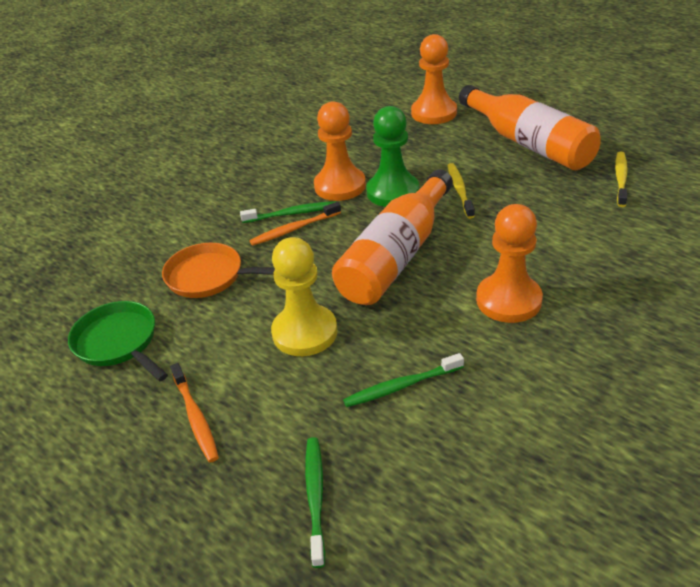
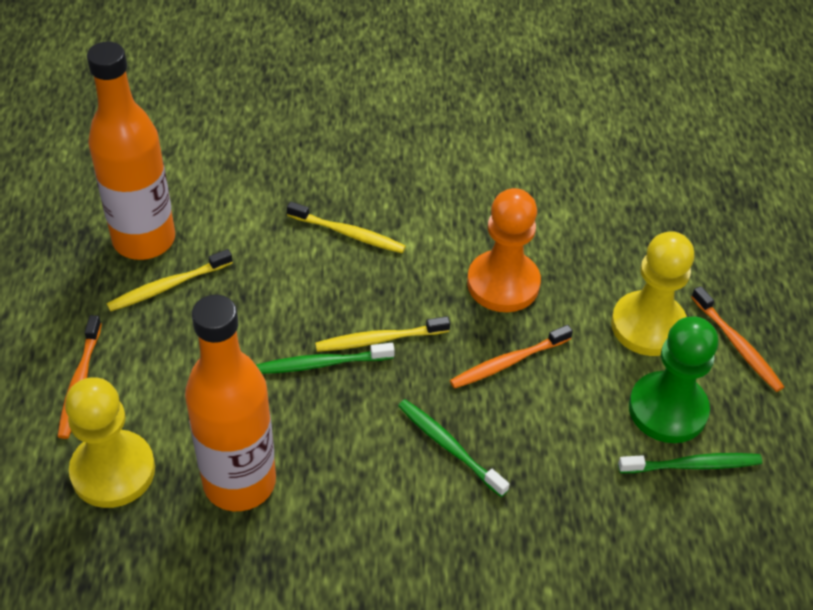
green pan: 1 -> 0
orange pan: 1 -> 0
orange pawn: 3 -> 1
orange toothbrush: 2 -> 3
yellow pawn: 1 -> 2
yellow toothbrush: 2 -> 3

